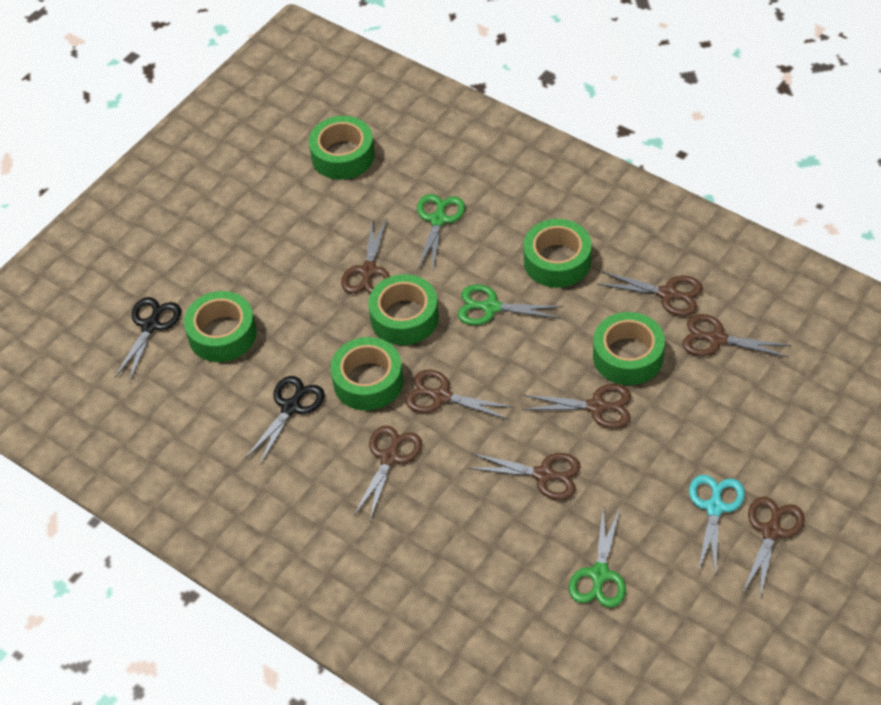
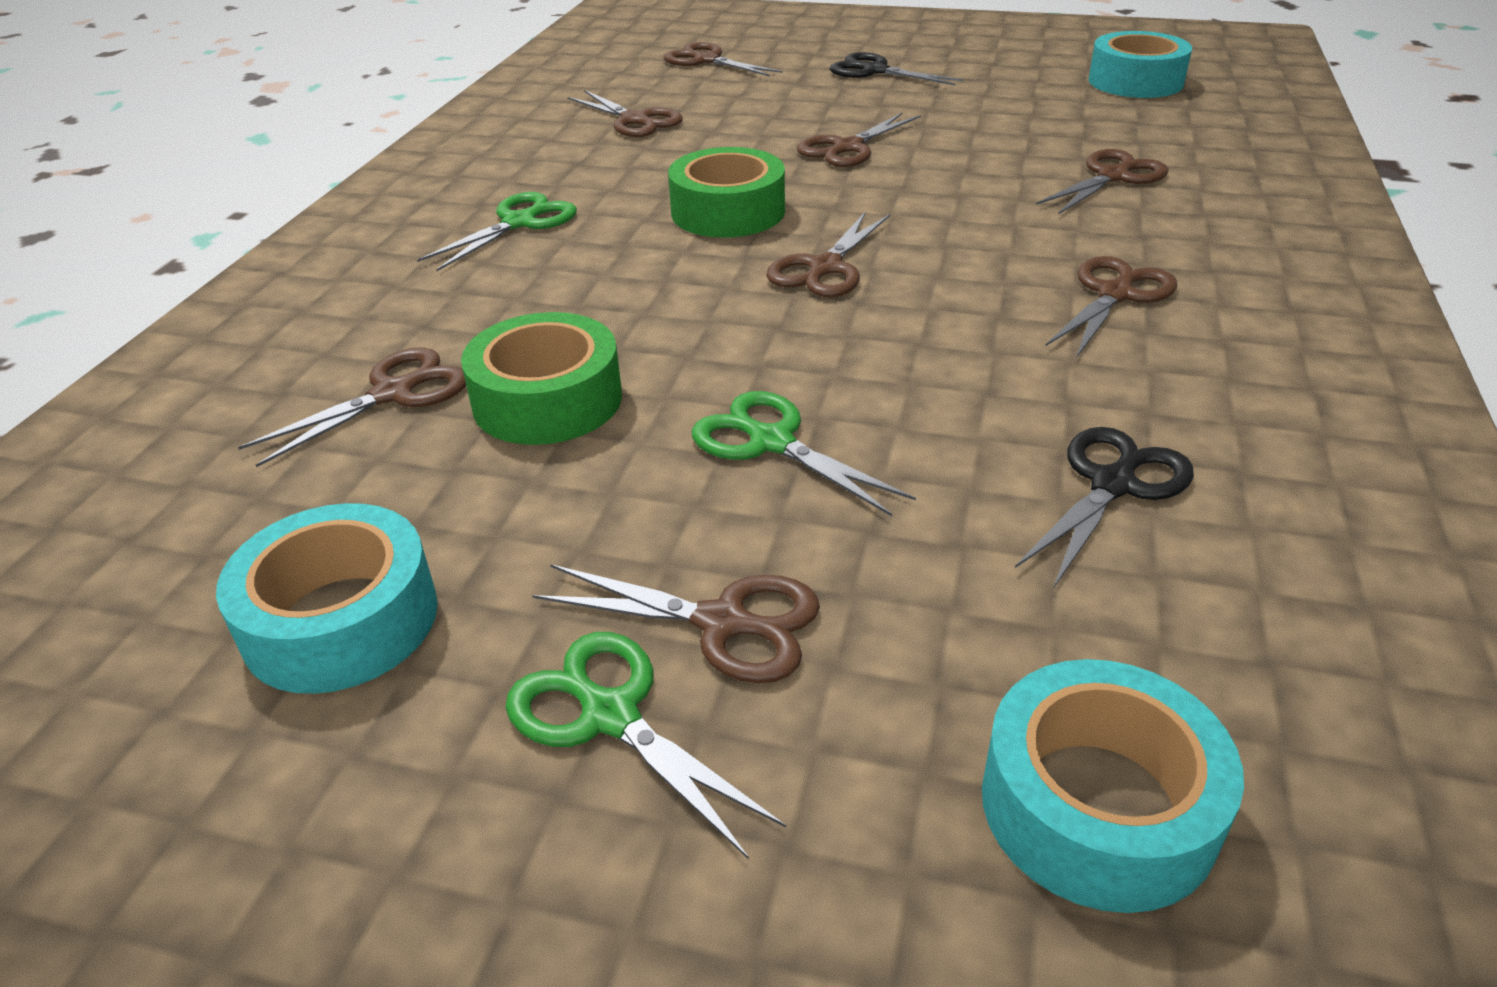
green tape: 6 -> 2
turquoise scissors: 1 -> 0
turquoise tape: 0 -> 3

